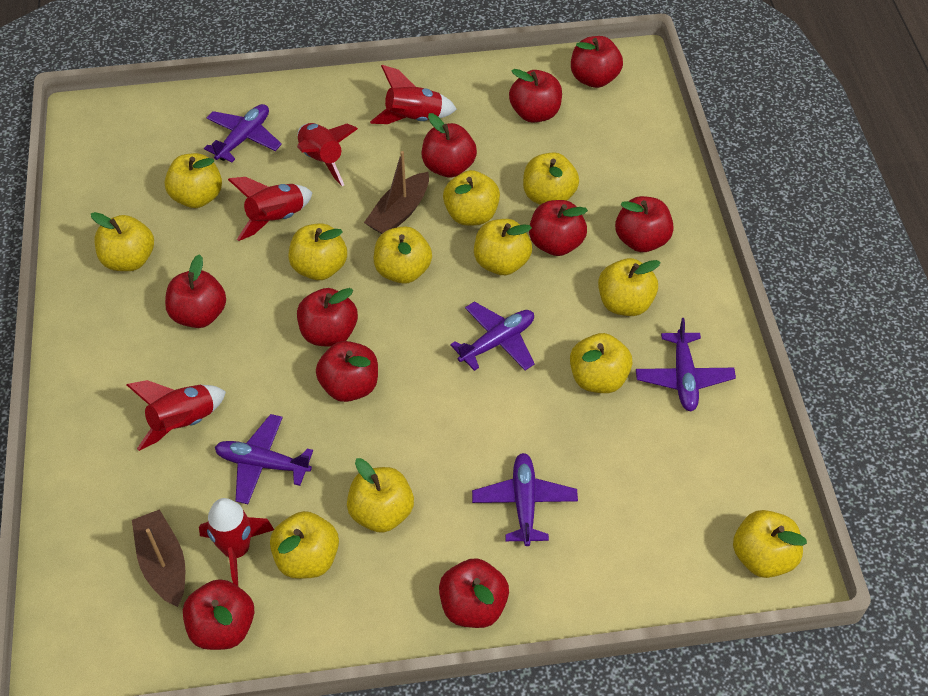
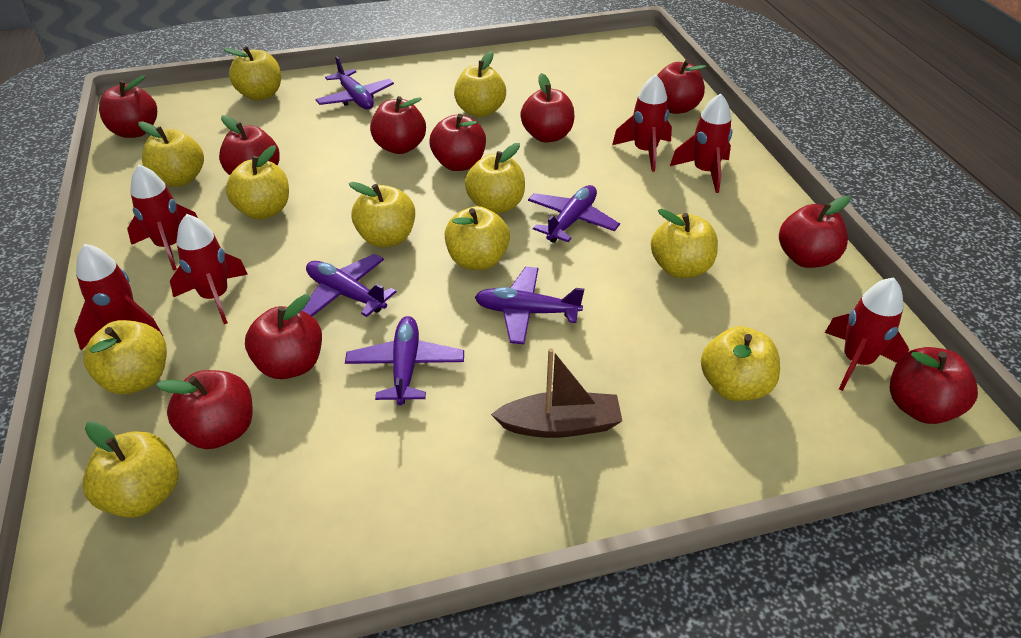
brown boat: 2 -> 1
red rocket: 5 -> 6
yellow apple: 12 -> 11

